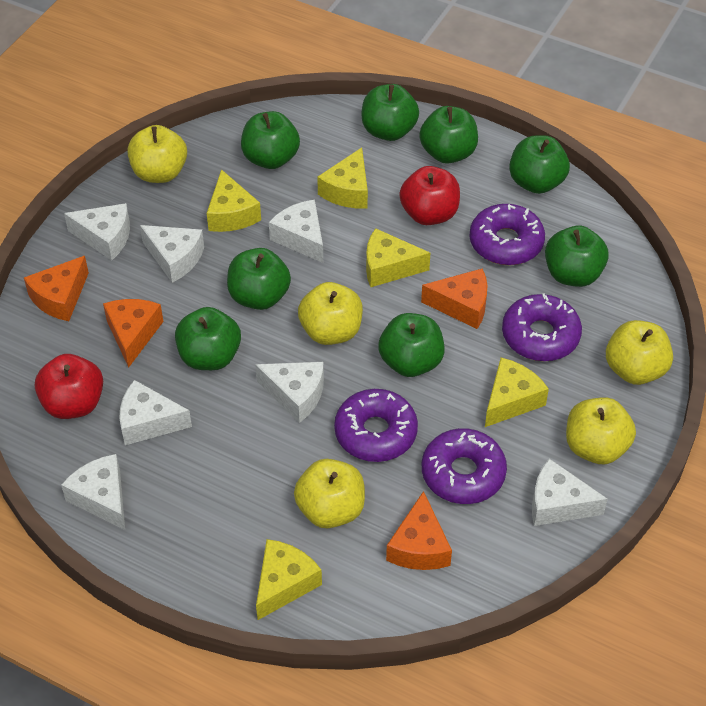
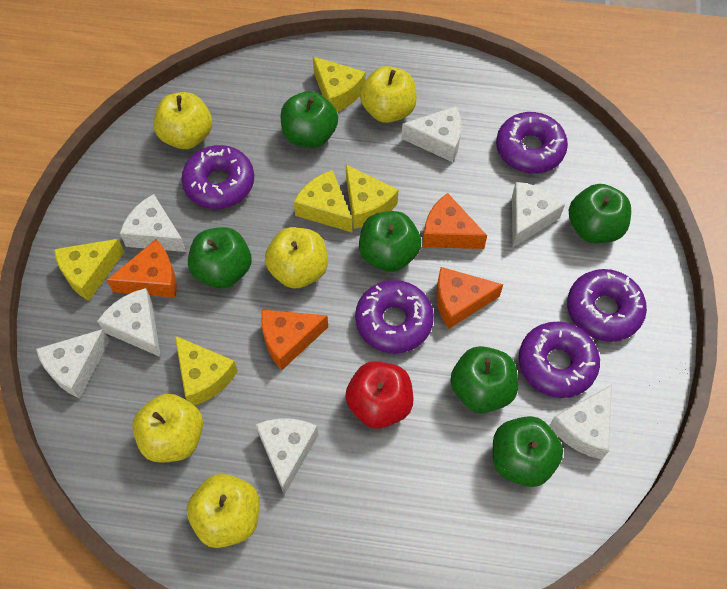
green apple: 8 -> 6
purple donut: 4 -> 5
red apple: 2 -> 1

